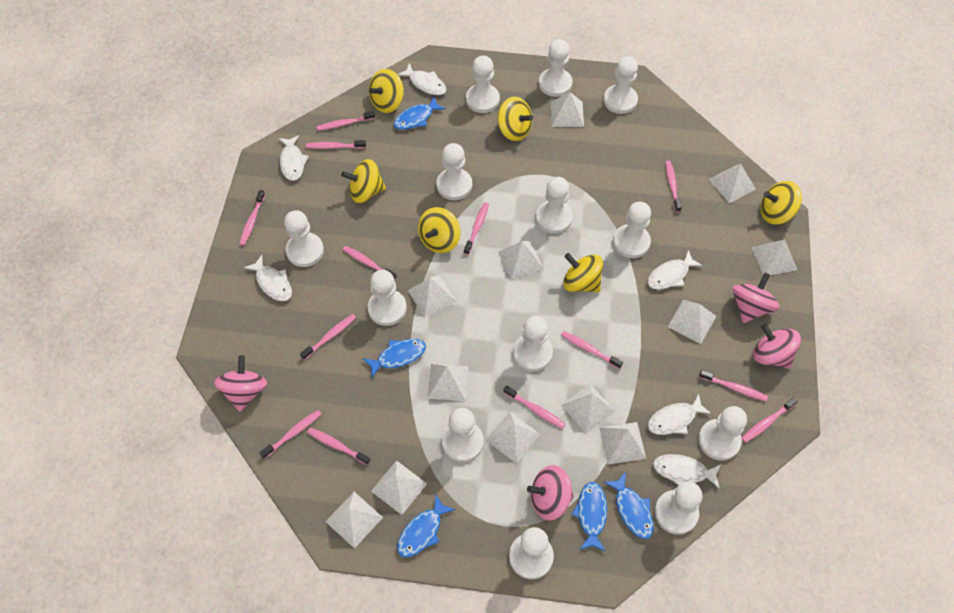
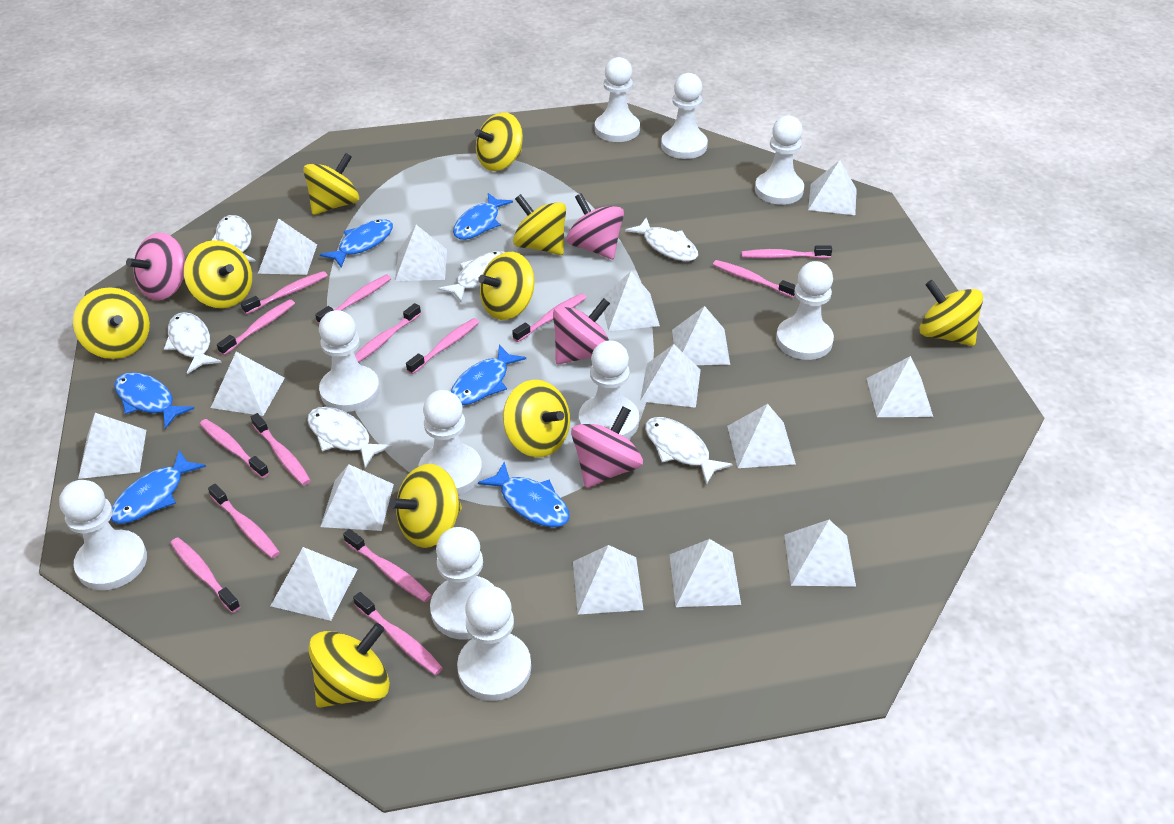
blue fish: 5 -> 6
pink toothbrush: 13 -> 14
white pawn: 13 -> 10
white pyramid: 12 -> 15
yellow spinning top: 6 -> 10

